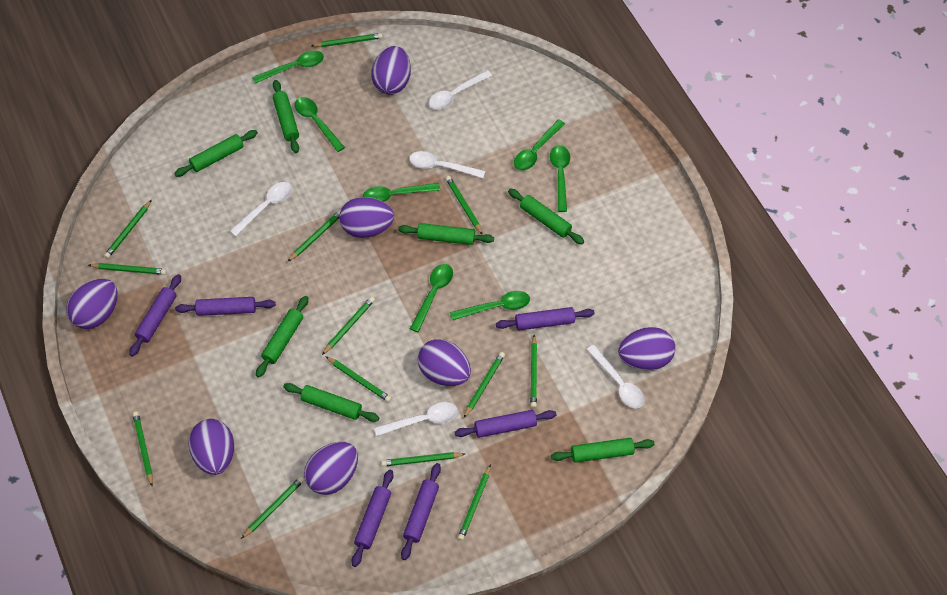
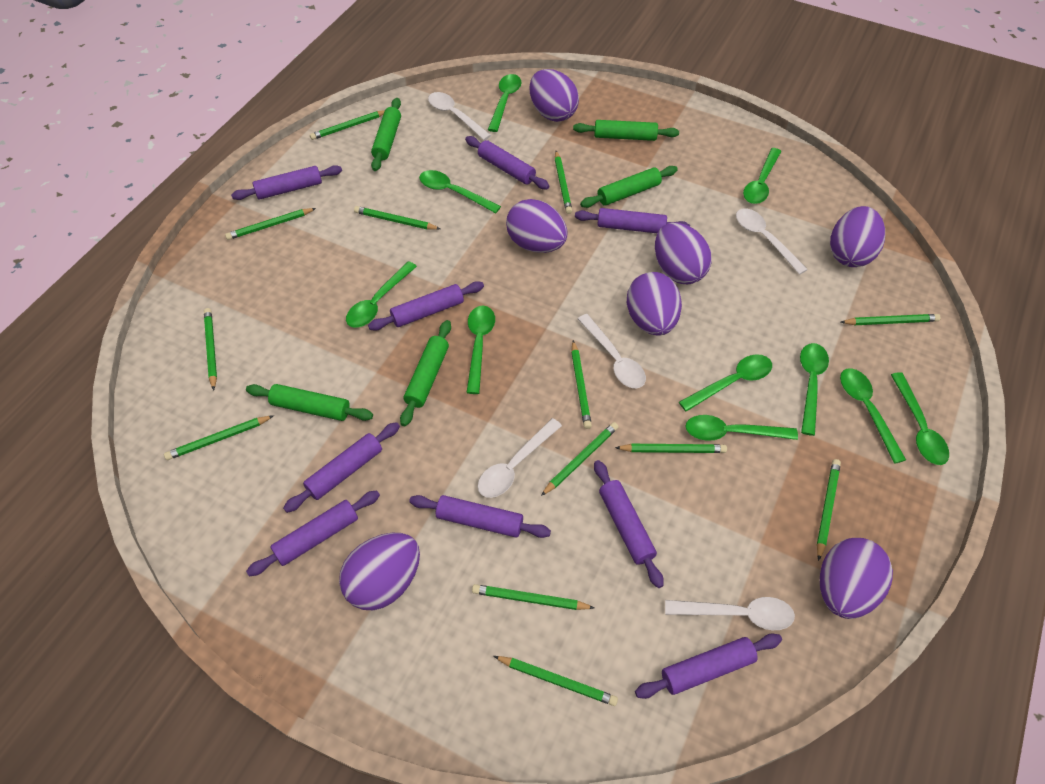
green rolling pin: 7 -> 5
green spoon: 7 -> 10
purple rolling pin: 6 -> 9

